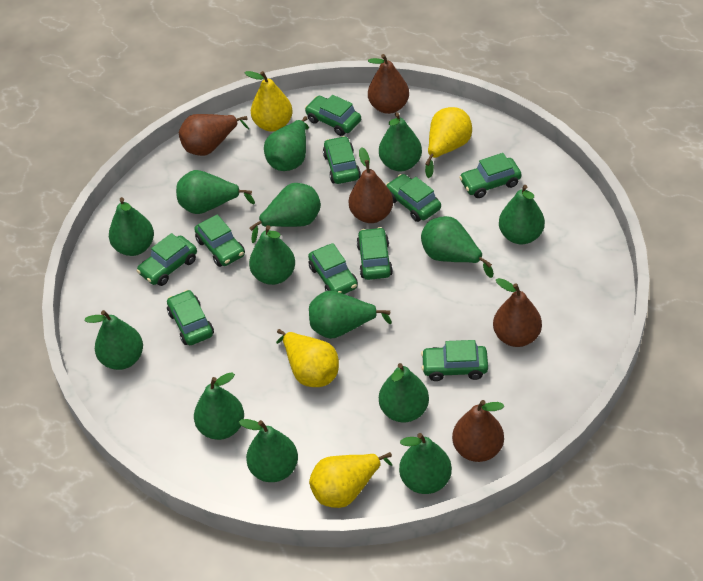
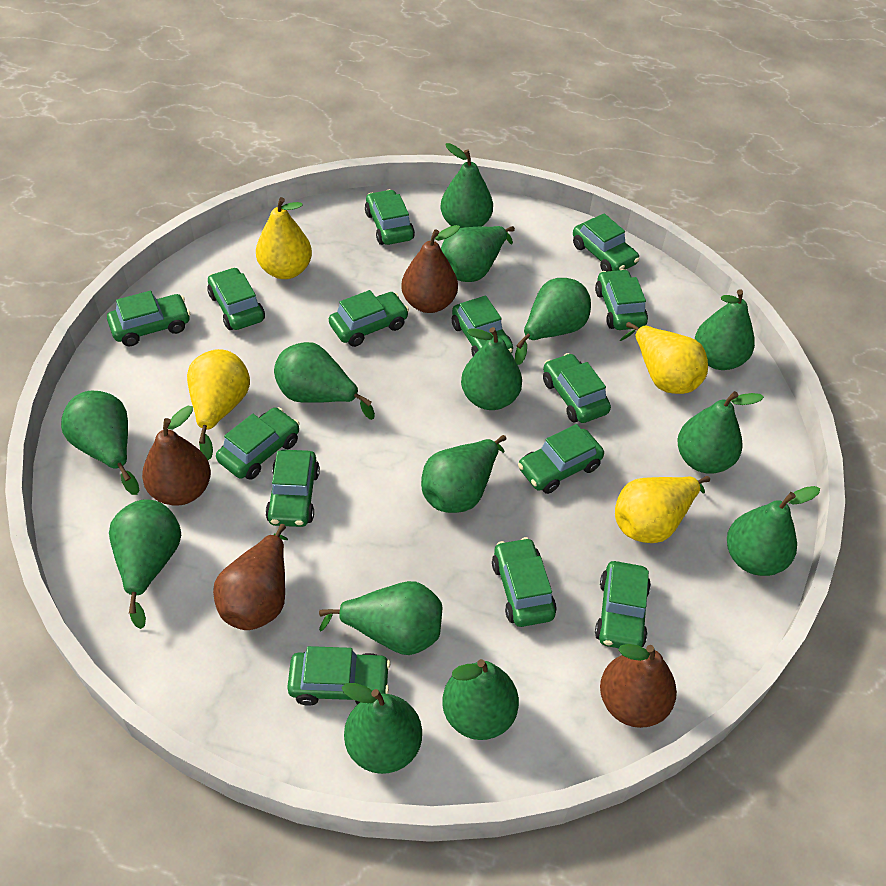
brown pear: 5 -> 4
green car: 10 -> 14

